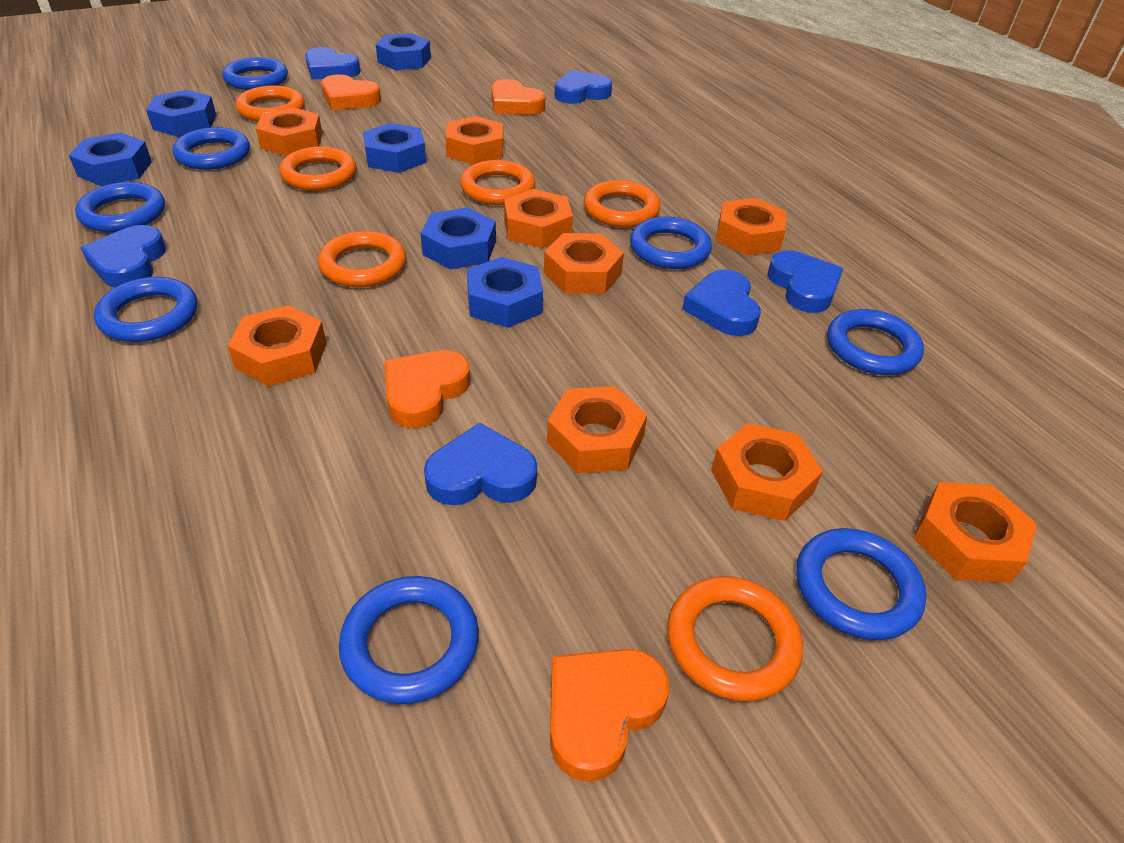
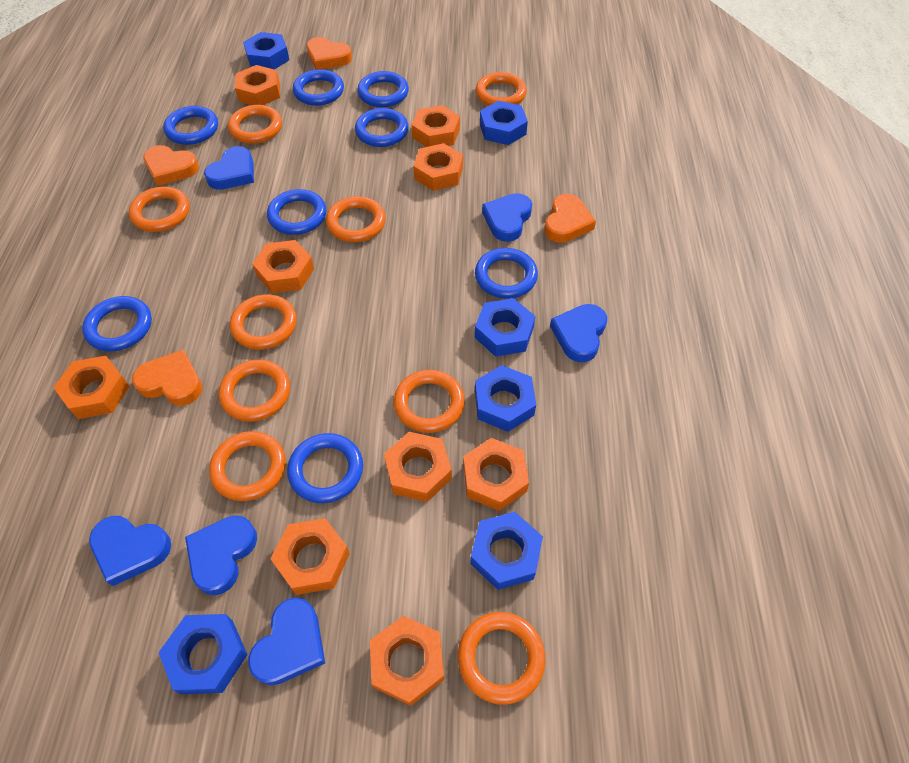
orange ring: 6 -> 9

